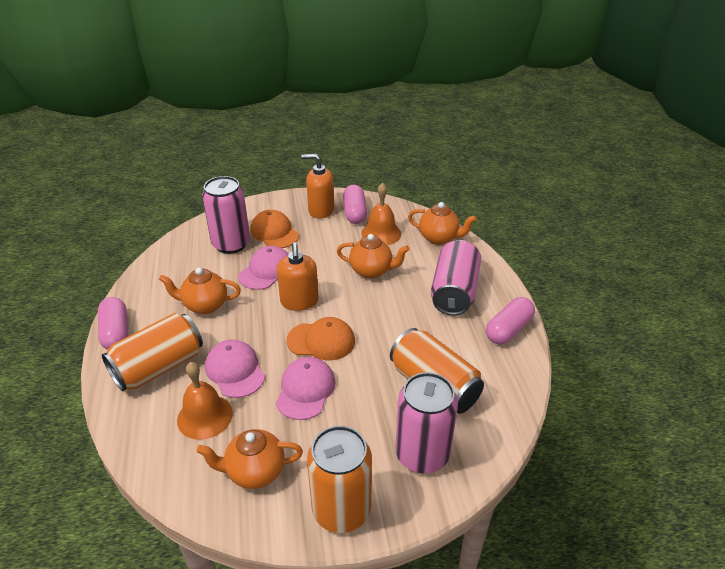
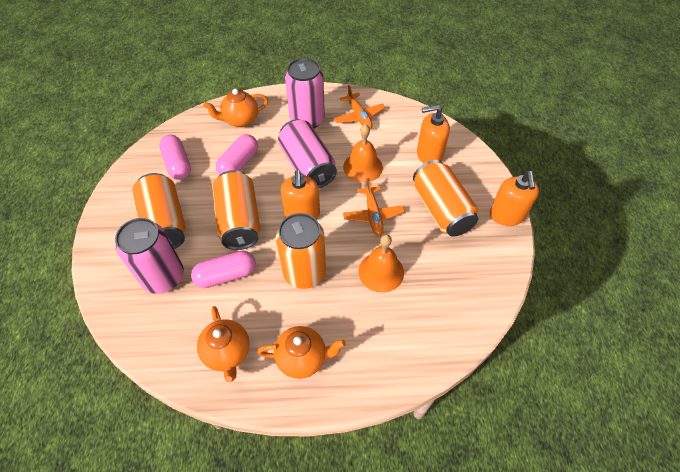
orange can: 3 -> 4
orange cap: 2 -> 0
orange plane: 0 -> 2
orange soap dispenser: 2 -> 3
orange teapot: 4 -> 3
pink cap: 3 -> 0

